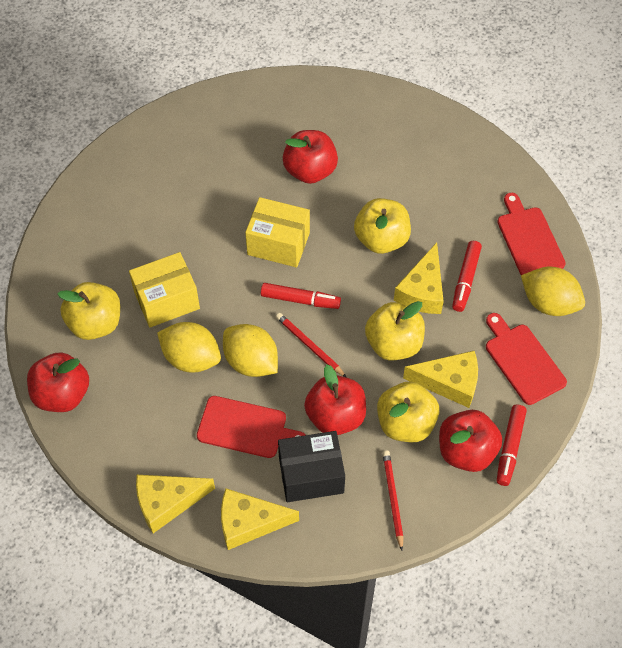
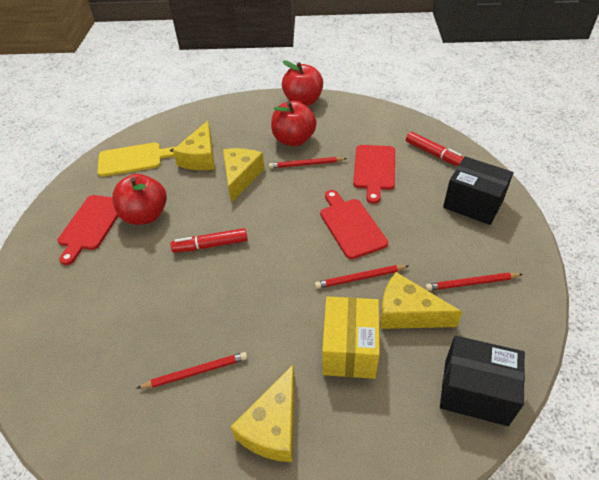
black box: 1 -> 2
red apple: 4 -> 3
red marker: 3 -> 2
red pencil: 2 -> 4
yellow apple: 4 -> 0
yellow box: 2 -> 1
yellow cutting board: 0 -> 1
yellow lemon: 3 -> 0

